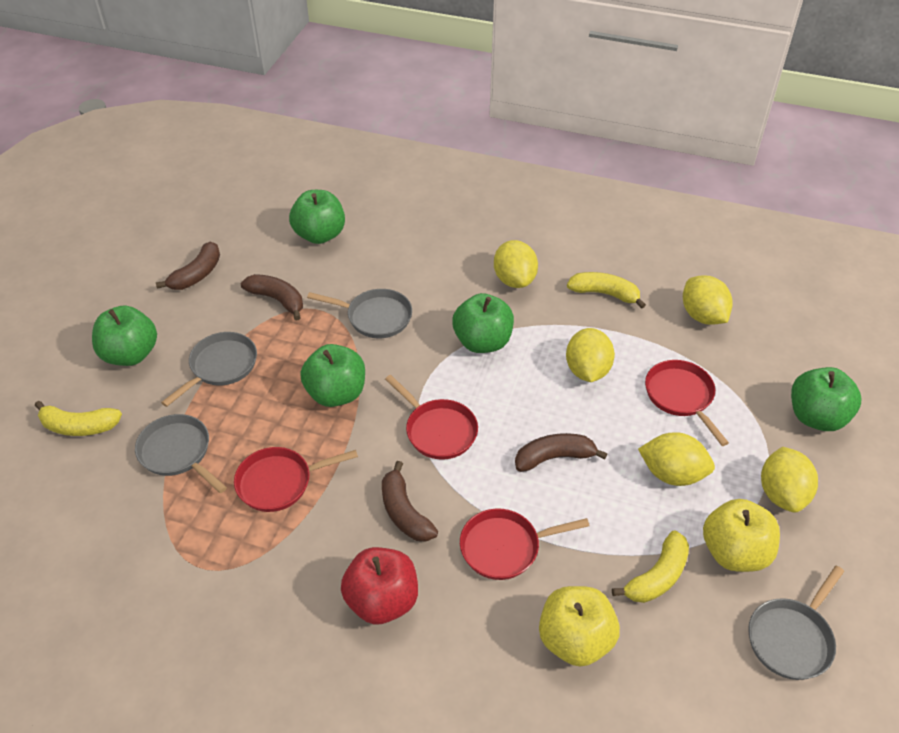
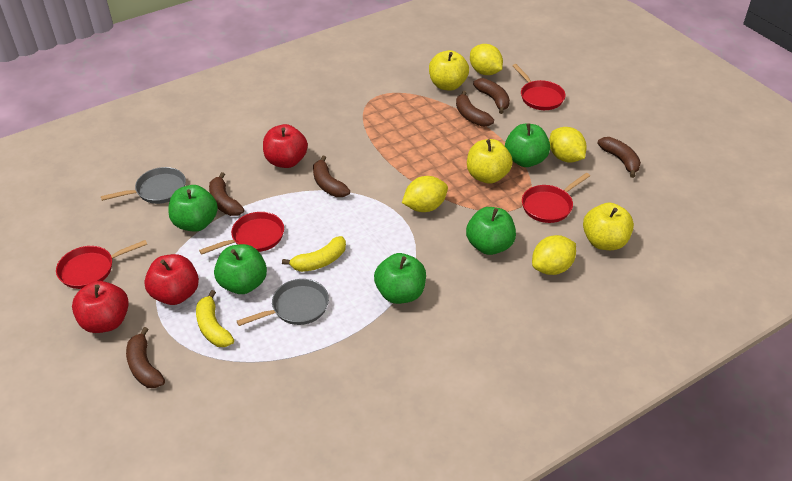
brown banana: 4 -> 6
grey pan: 4 -> 2
red apple: 1 -> 3
yellow apple: 2 -> 3
yellow banana: 3 -> 2
yellow lemon: 5 -> 4

